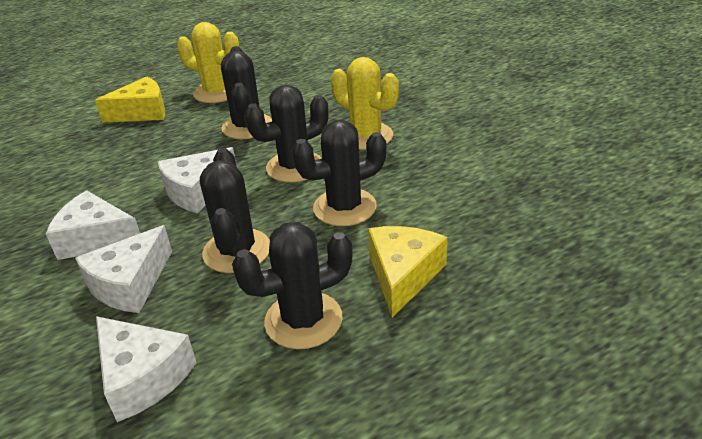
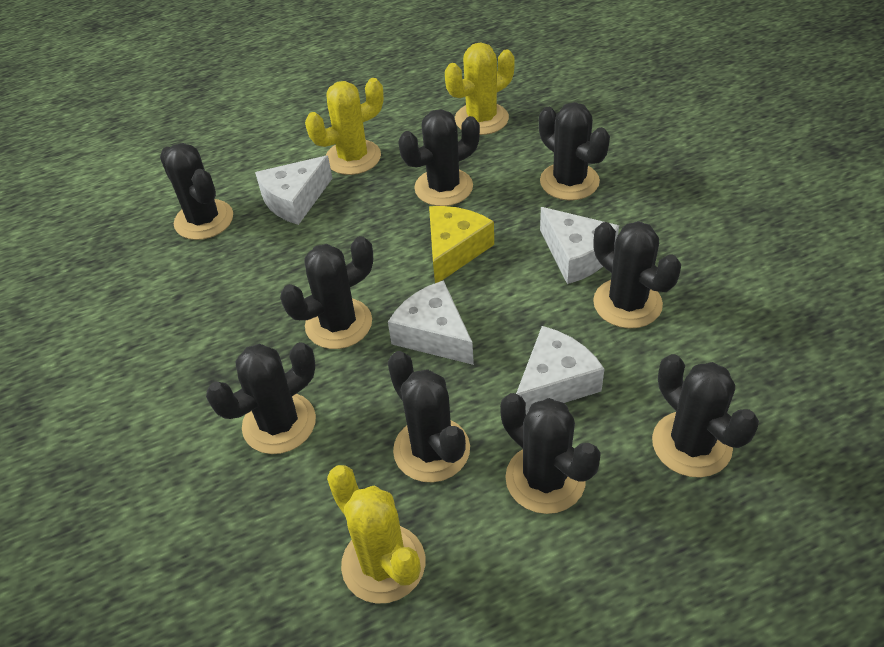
black cactus: 5 -> 9
yellow cactus: 2 -> 3
yellow cheese: 2 -> 1

